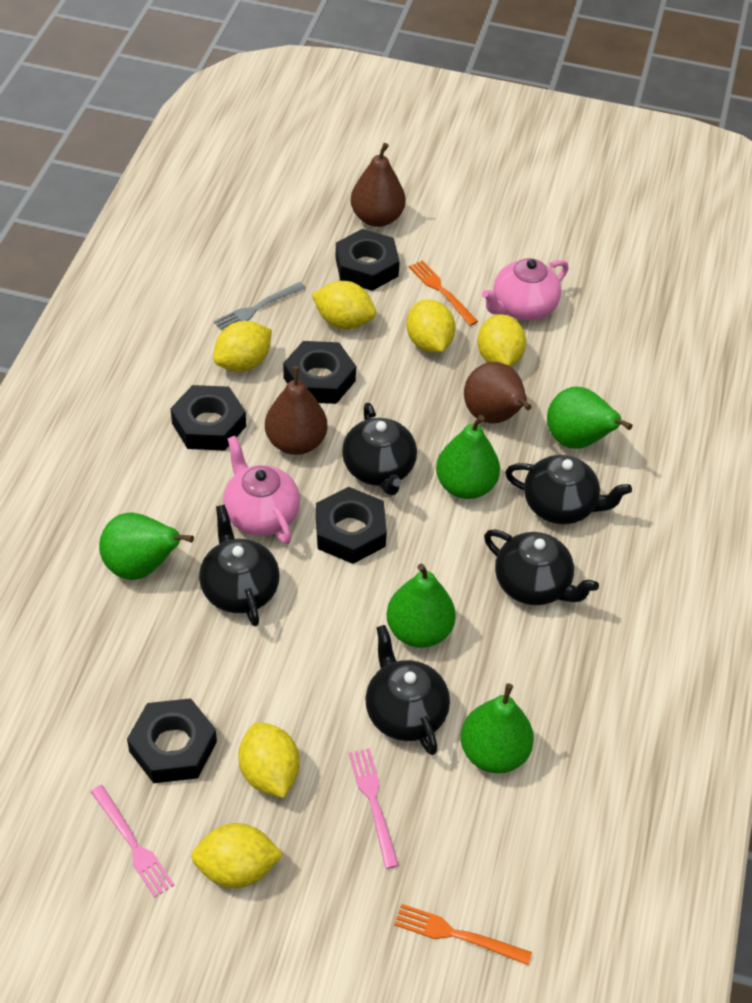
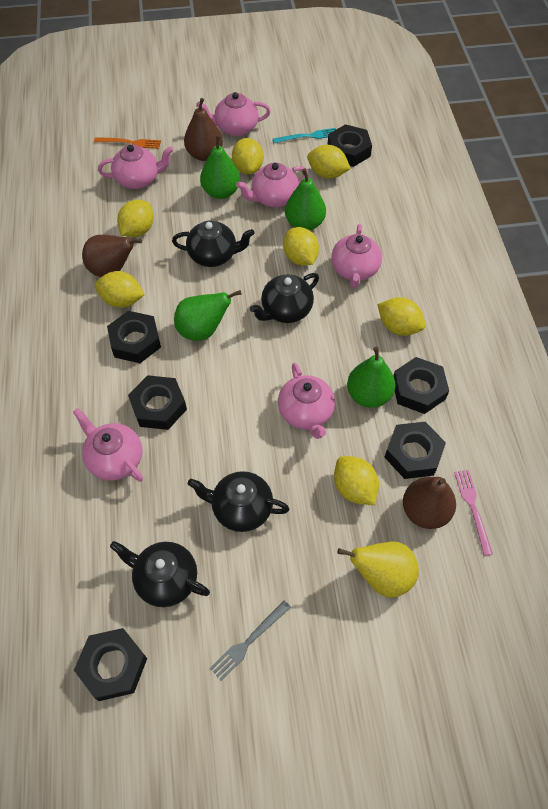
black nut: 5 -> 6
black teapot: 5 -> 4
green pear: 5 -> 4
orange fork: 2 -> 1
pink fork: 2 -> 1
pink teapot: 2 -> 6
turquoise fork: 0 -> 1
yellow lemon: 6 -> 7
yellow pear: 0 -> 1

